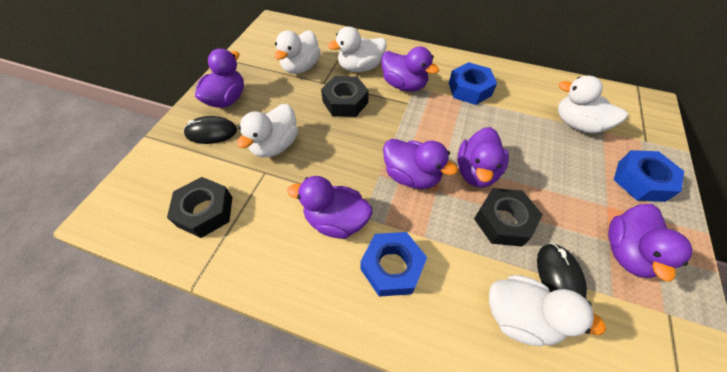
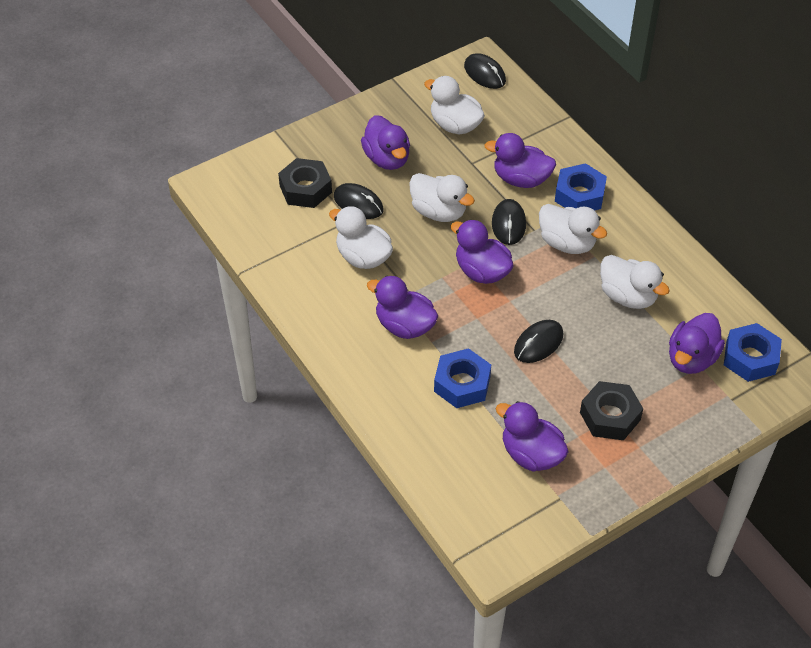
black mouse: 2 -> 4
black nut: 3 -> 2

